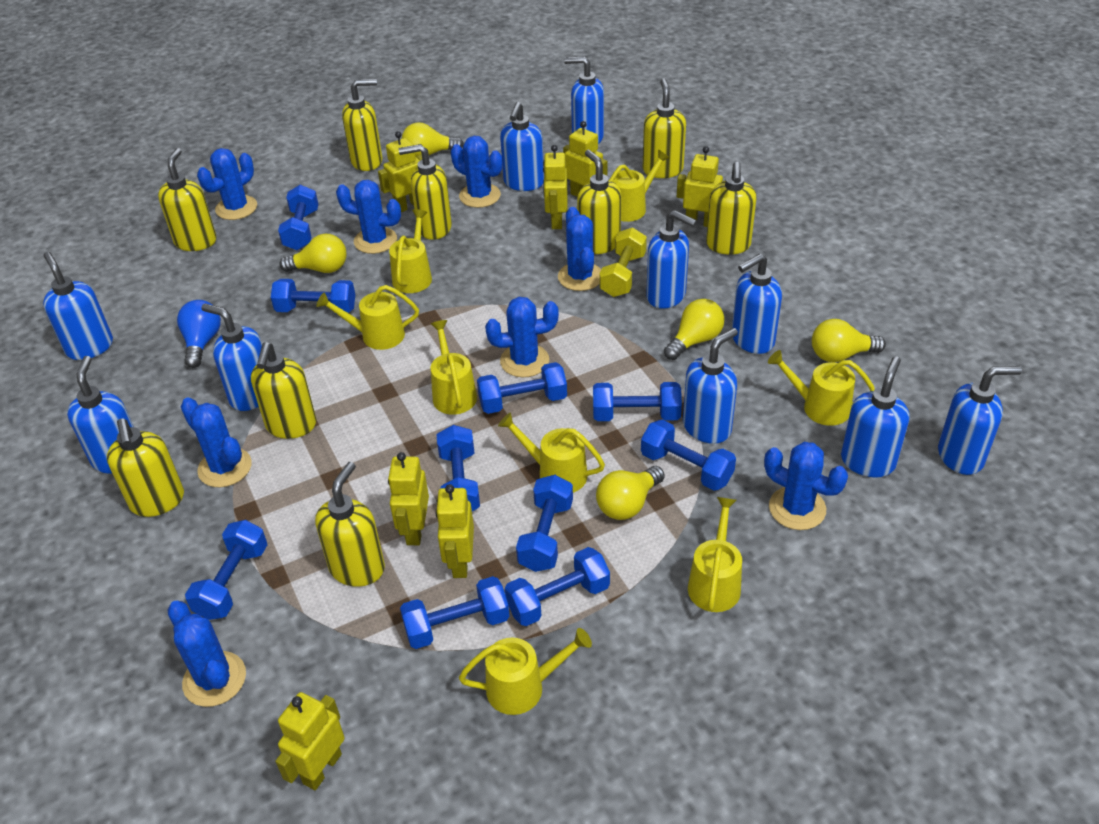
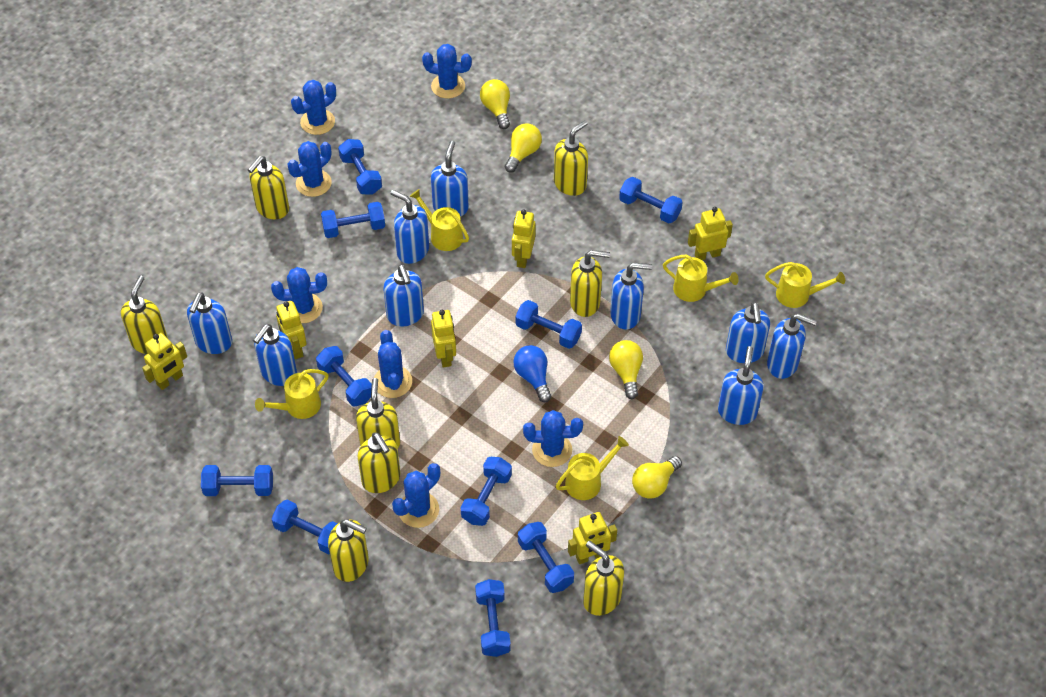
blue cactus: 8 -> 7
blue soap dispenser: 10 -> 9
yellow dumbbell: 1 -> 0
yellow light bulb: 5 -> 4
yellow robot: 7 -> 6
yellow soap dispenser: 9 -> 8
yellow watering can: 8 -> 5

